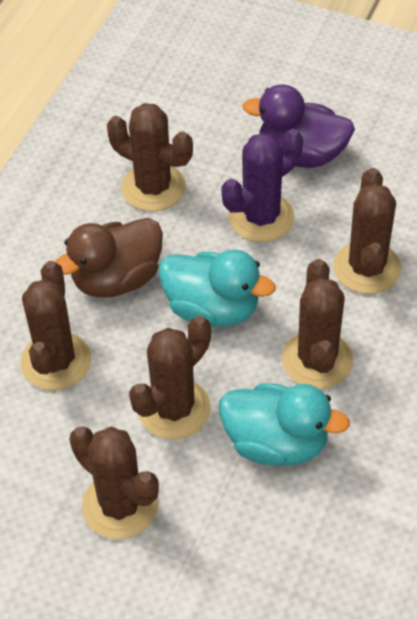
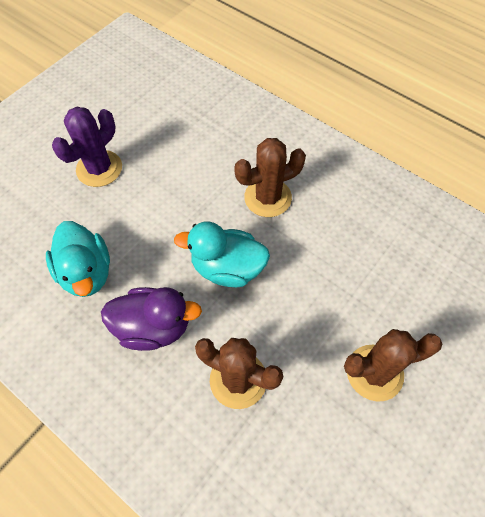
brown cactus: 6 -> 3
brown duck: 1 -> 0

